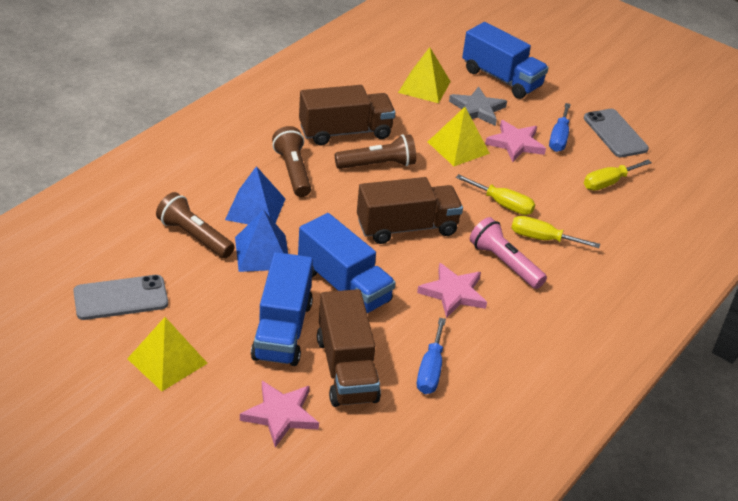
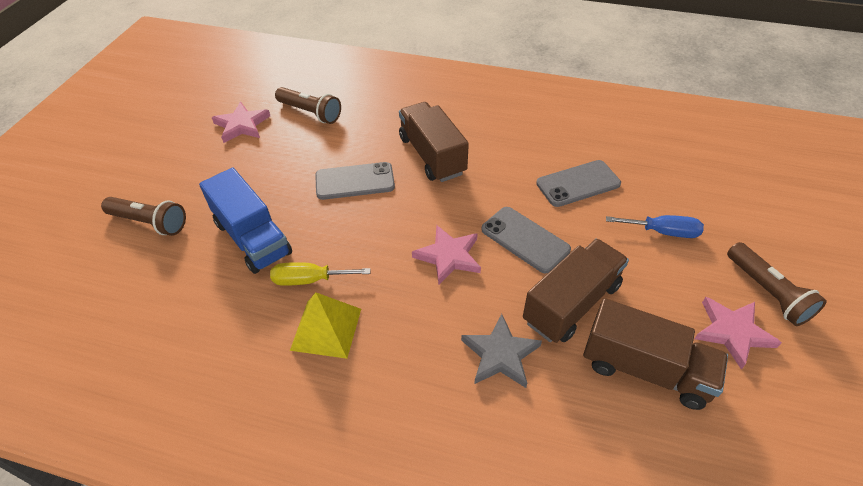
blue pyramid: 2 -> 0
blue screwdriver: 2 -> 1
blue truck: 3 -> 1
grey phone: 2 -> 3
pink flashlight: 1 -> 0
yellow pyramid: 3 -> 1
yellow screwdriver: 3 -> 1

